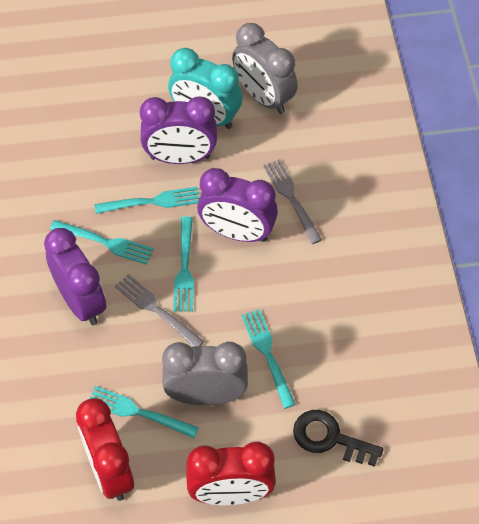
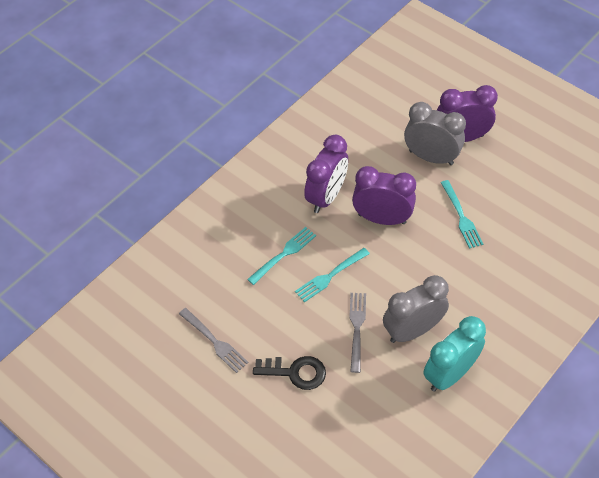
red clock: 2 -> 0
turquoise fork: 5 -> 3

